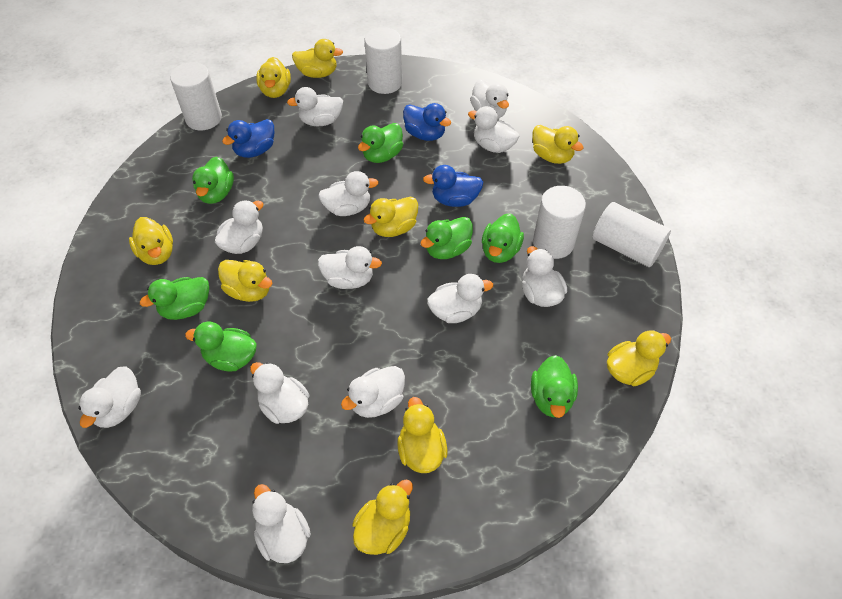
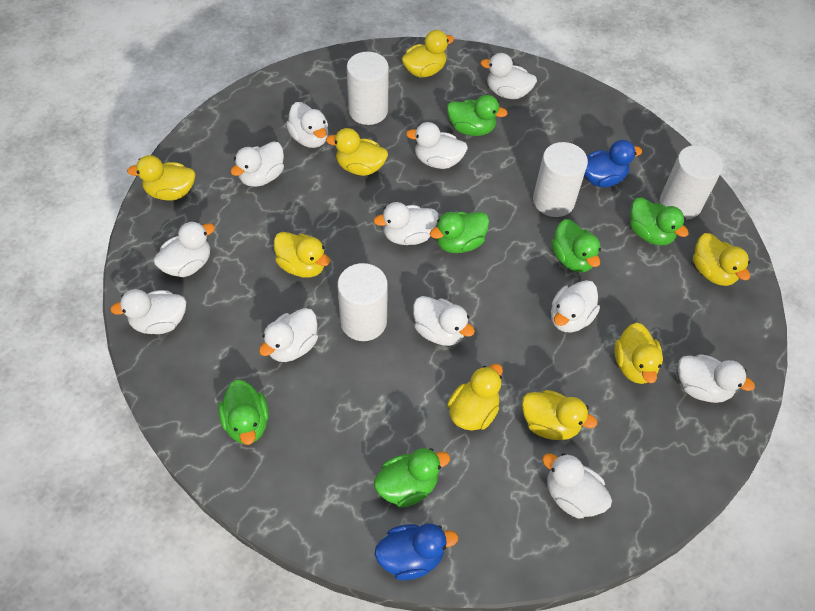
blue duck: 3 -> 2
green duck: 7 -> 6
yellow duck: 9 -> 8

